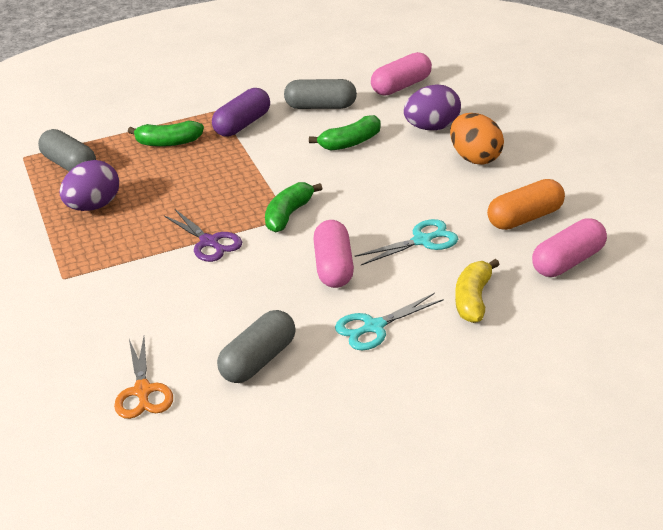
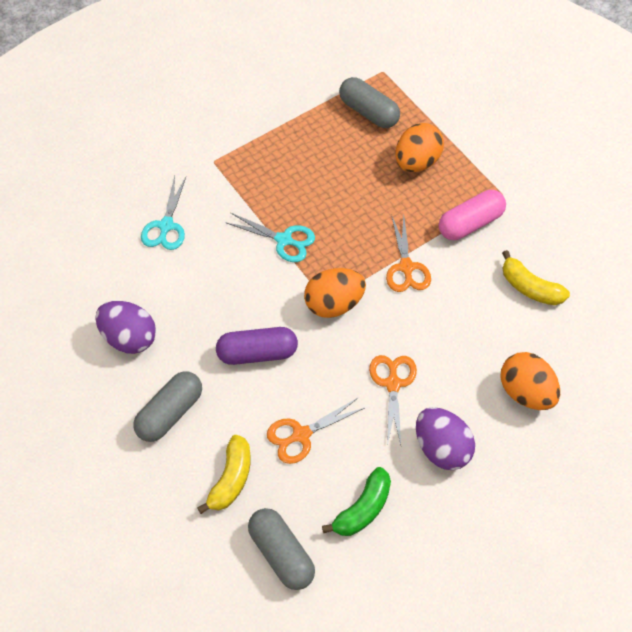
green banana: 3 -> 1
orange capsule: 1 -> 0
orange egg: 1 -> 3
orange scissors: 1 -> 3
pink capsule: 3 -> 1
purple scissors: 1 -> 0
yellow banana: 1 -> 2

